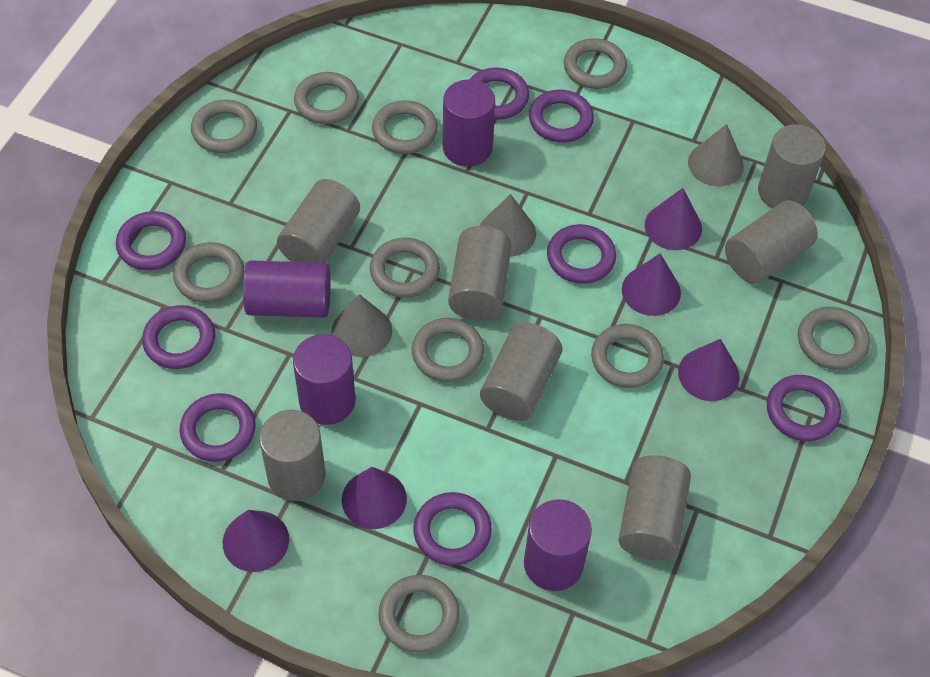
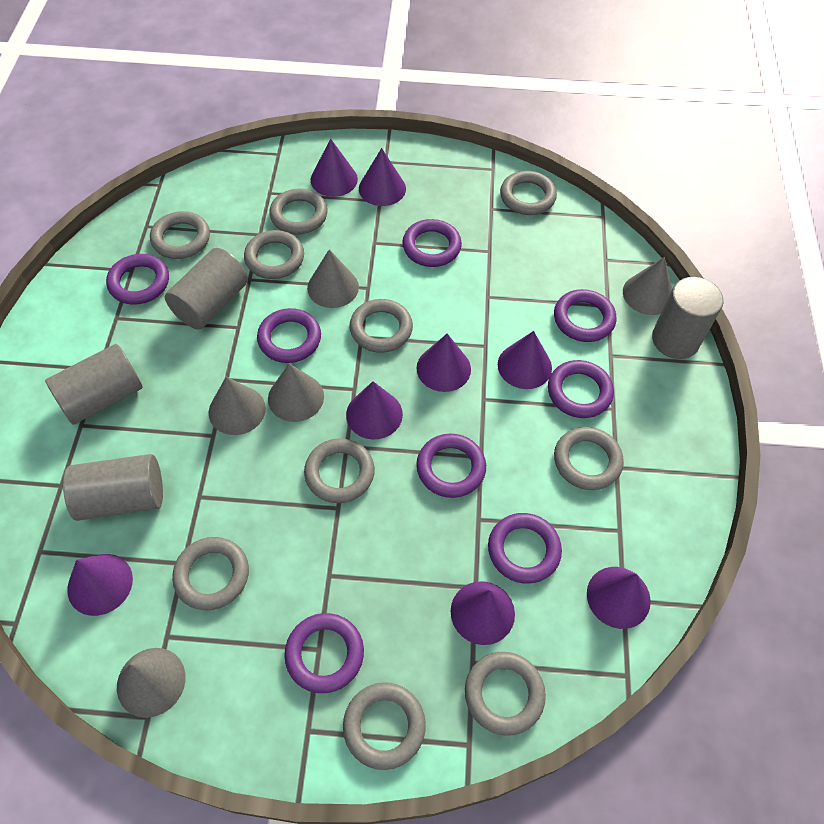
grey cone: 3 -> 5
grey cylinder: 7 -> 4
purple cone: 5 -> 8
purple cylinder: 4 -> 0

